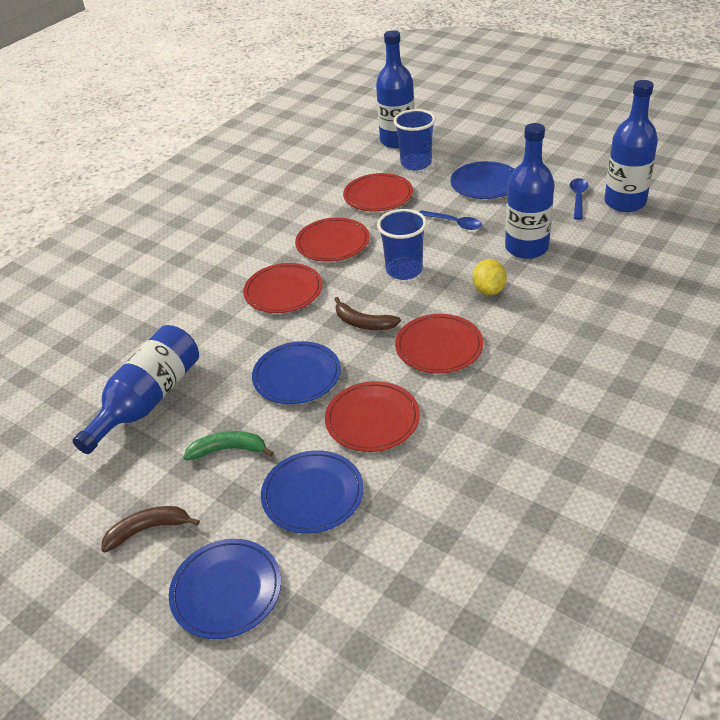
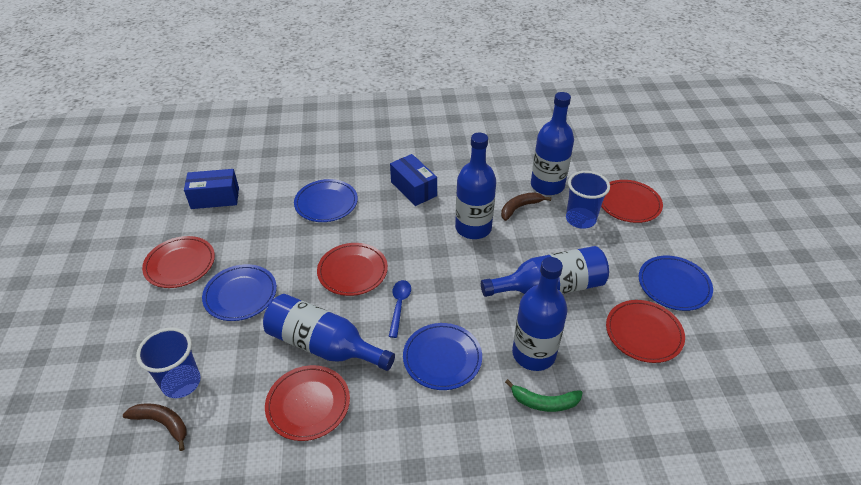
blue bottle: 4 -> 5
blue box: 0 -> 2
blue spoon: 2 -> 1
yellow lemon: 1 -> 0

